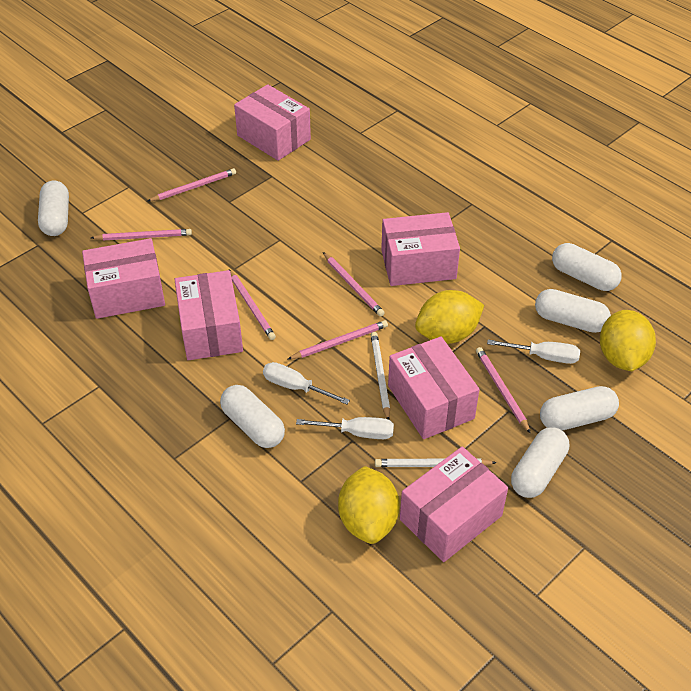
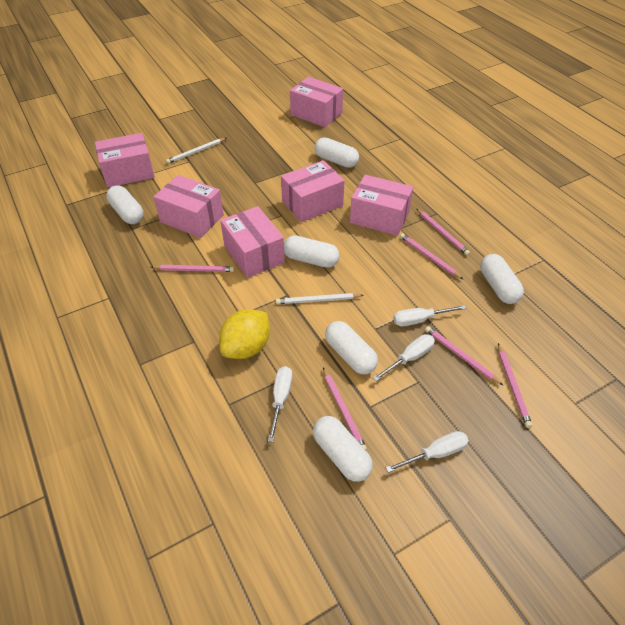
white screwdriver: 3 -> 4
yellow lemon: 3 -> 1

